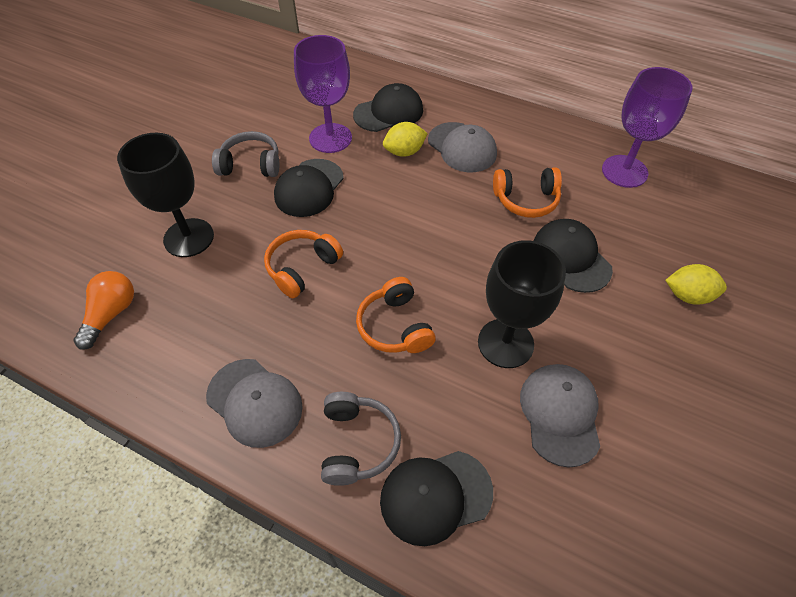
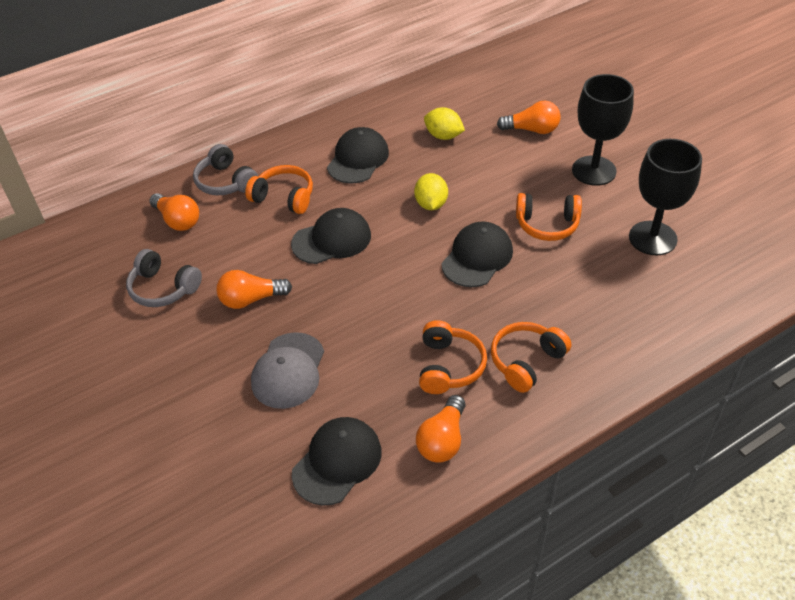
grey cap: 3 -> 1
orange headphones: 3 -> 4
orange light bulb: 1 -> 4
purple goblet: 2 -> 0

